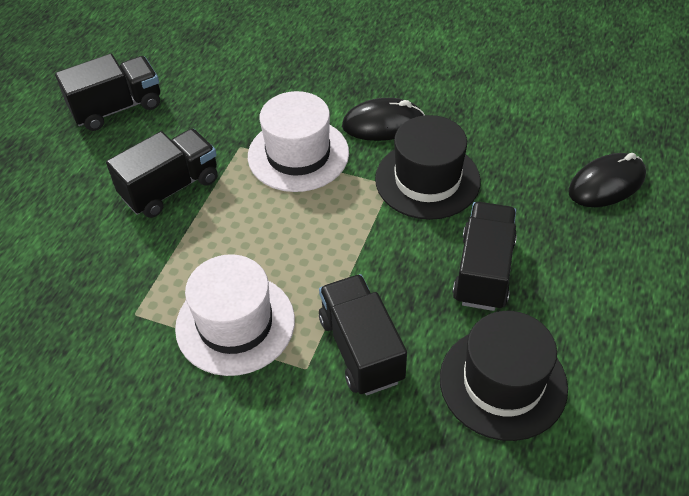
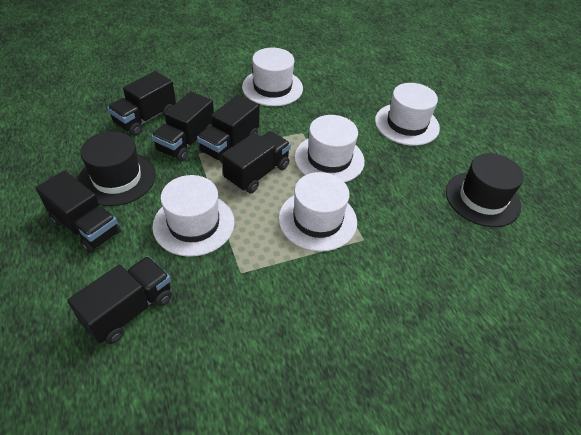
black mouse: 2 -> 0
black truck: 4 -> 6
white hat: 2 -> 5

